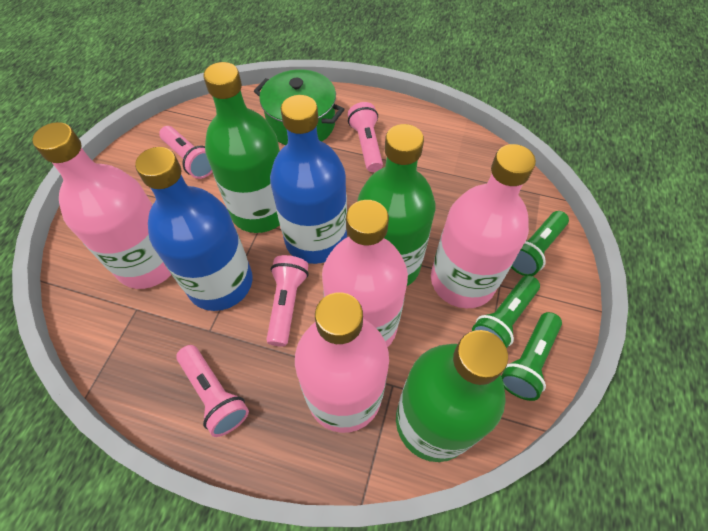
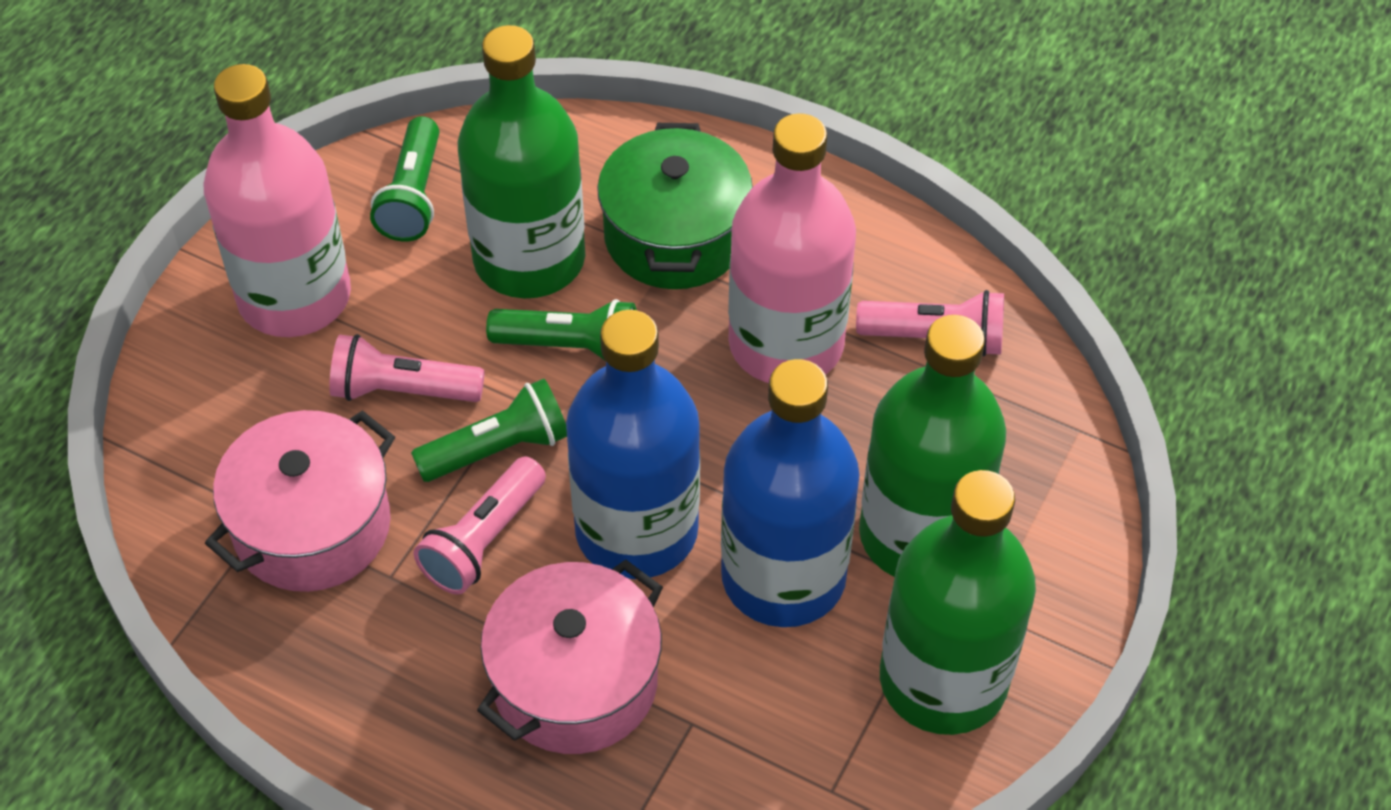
pink bottle: 4 -> 2
pink flashlight: 4 -> 3
pink pot: 0 -> 2

